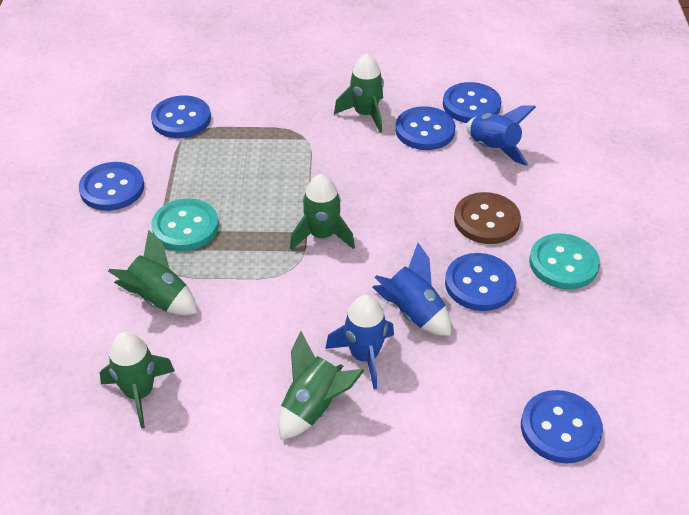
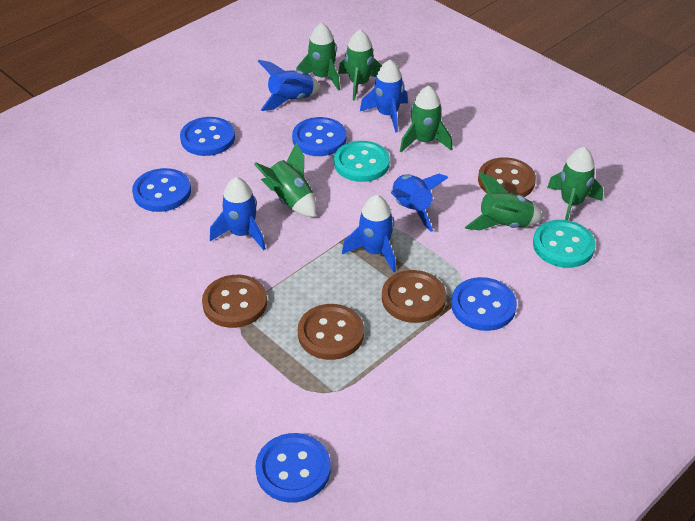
blue button: 6 -> 5
blue rocket: 3 -> 5
brown button: 1 -> 4
green rocket: 5 -> 6

